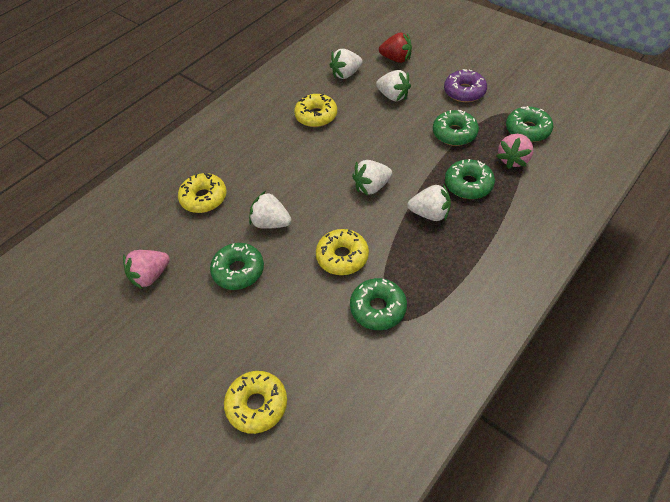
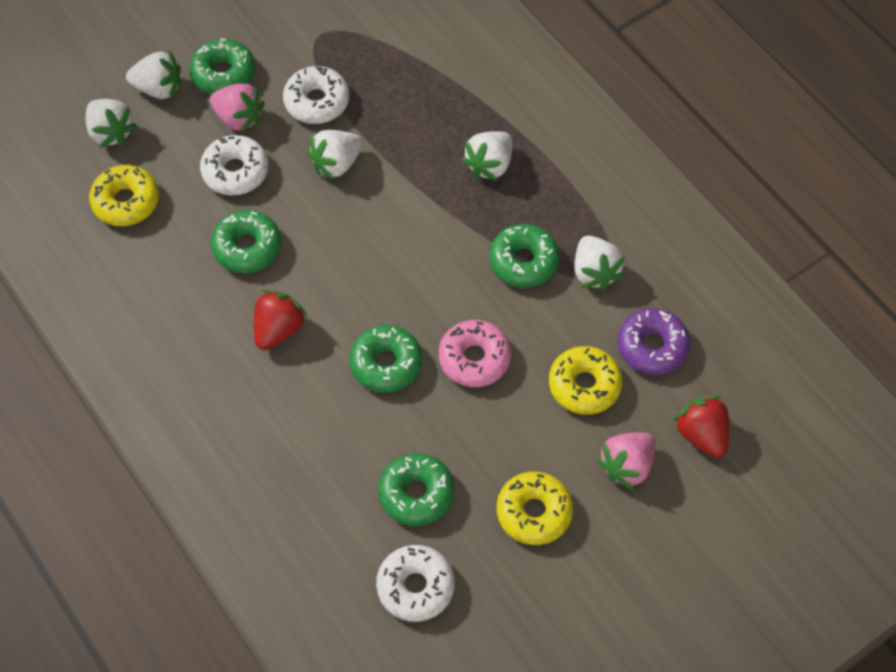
pink donut: 0 -> 1
red strawberry: 1 -> 2
white donut: 0 -> 3
yellow donut: 4 -> 3

